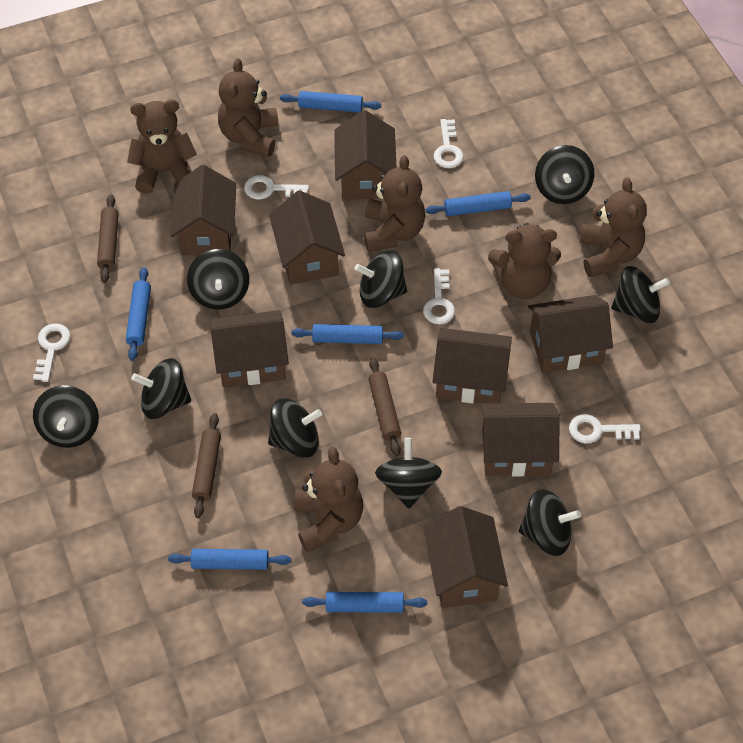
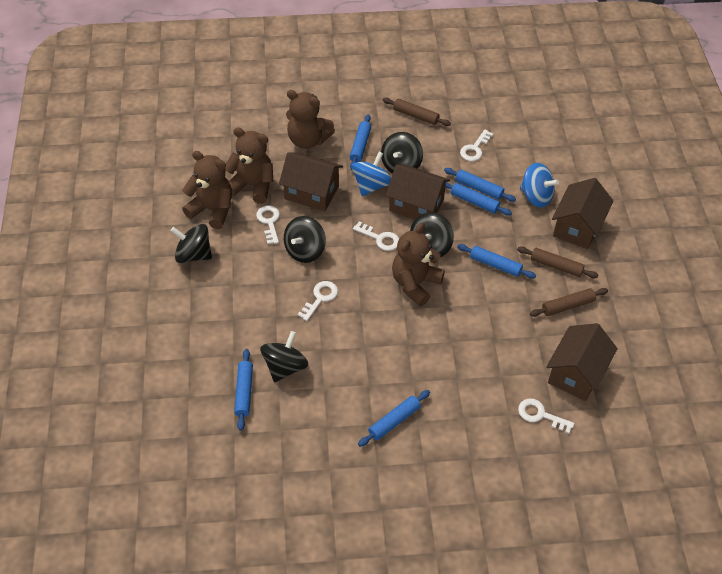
black spinning top: 9 -> 5
blue spinning top: 0 -> 2
brown house: 8 -> 4
brown teddy bear: 6 -> 4

